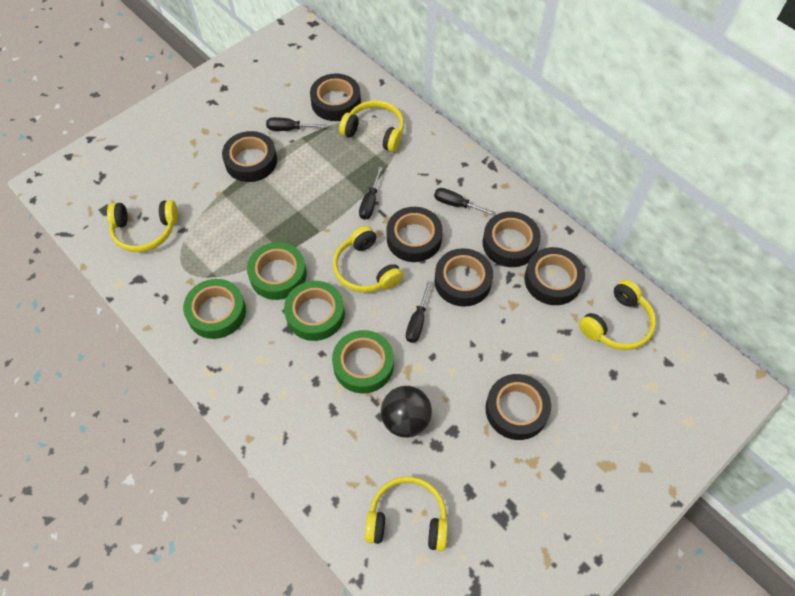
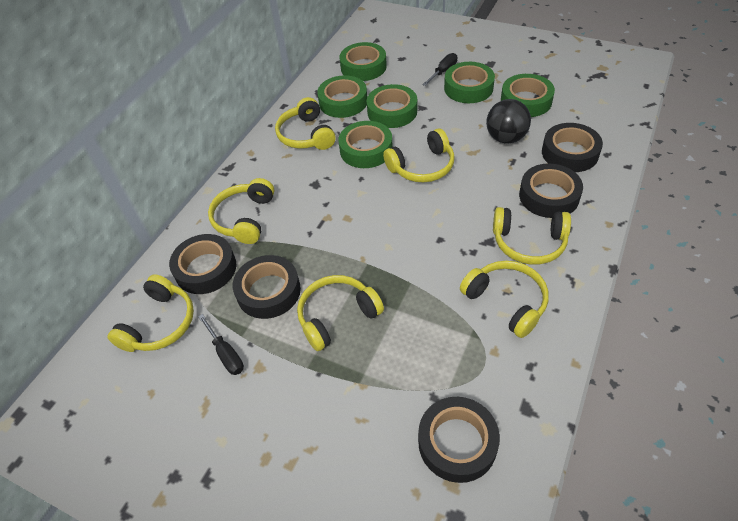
black screwdriver: 4 -> 2
black tape: 7 -> 5
green tape: 4 -> 6
yellow headphones: 5 -> 7

